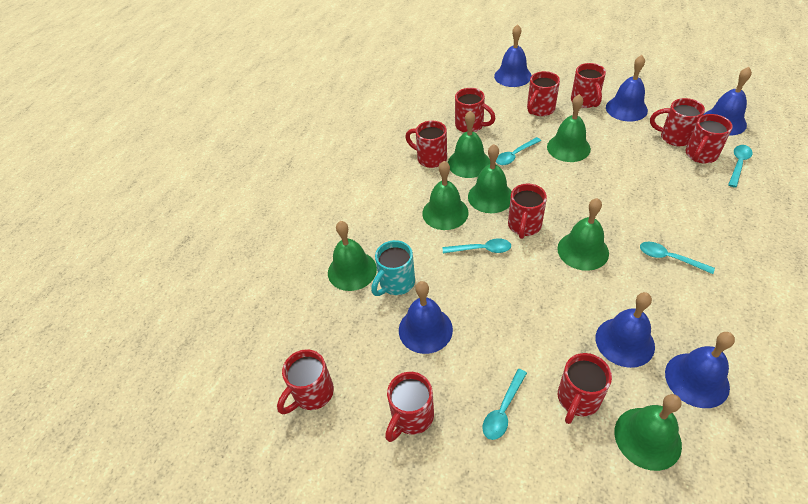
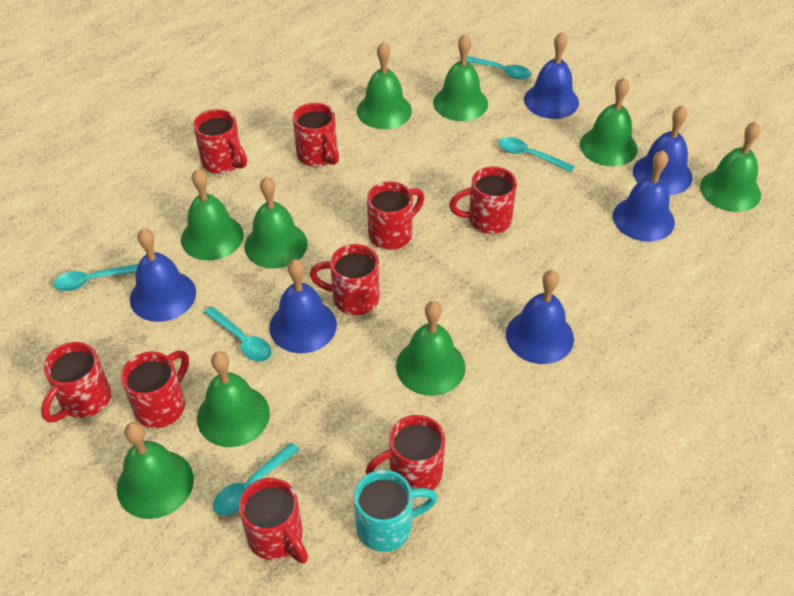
green bell: 7 -> 9
red mug: 10 -> 9

